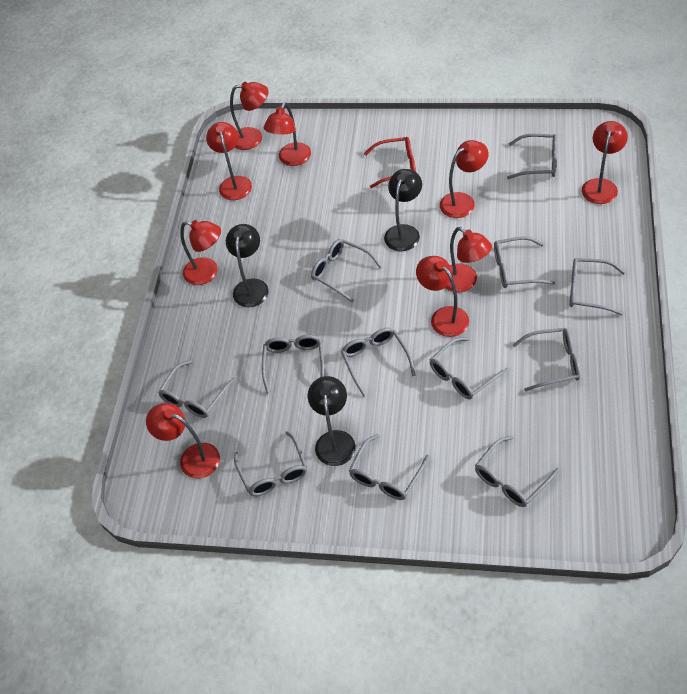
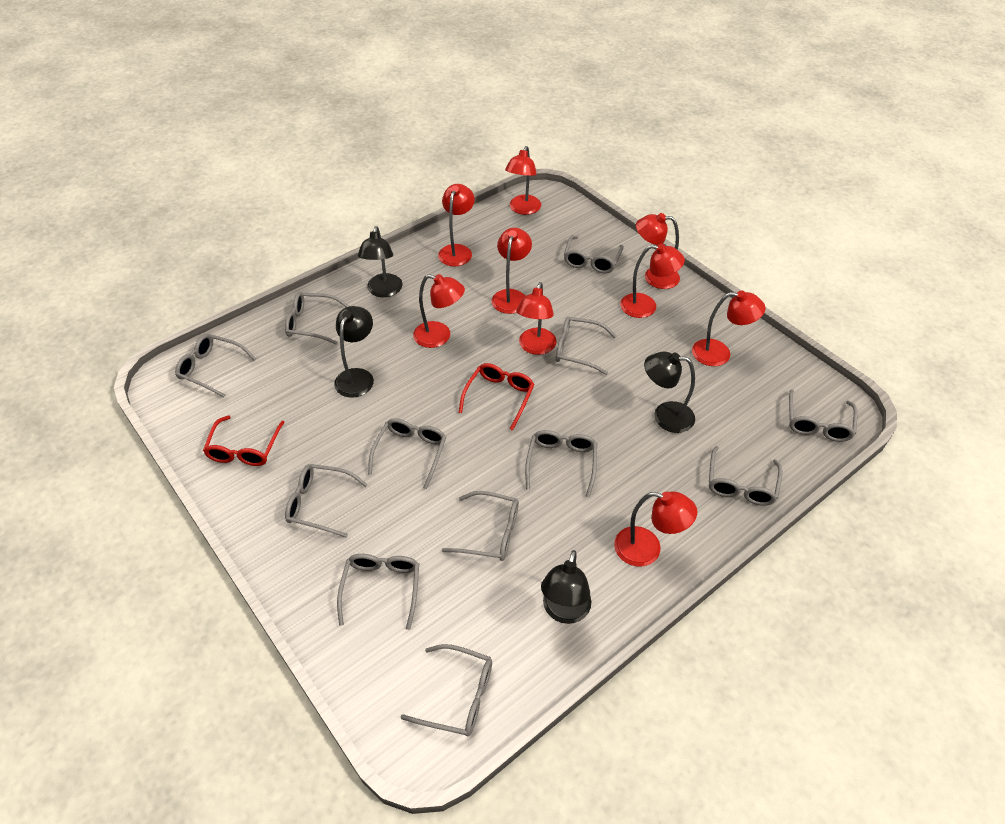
black lamp: 3 -> 4
red glasses: 1 -> 2

